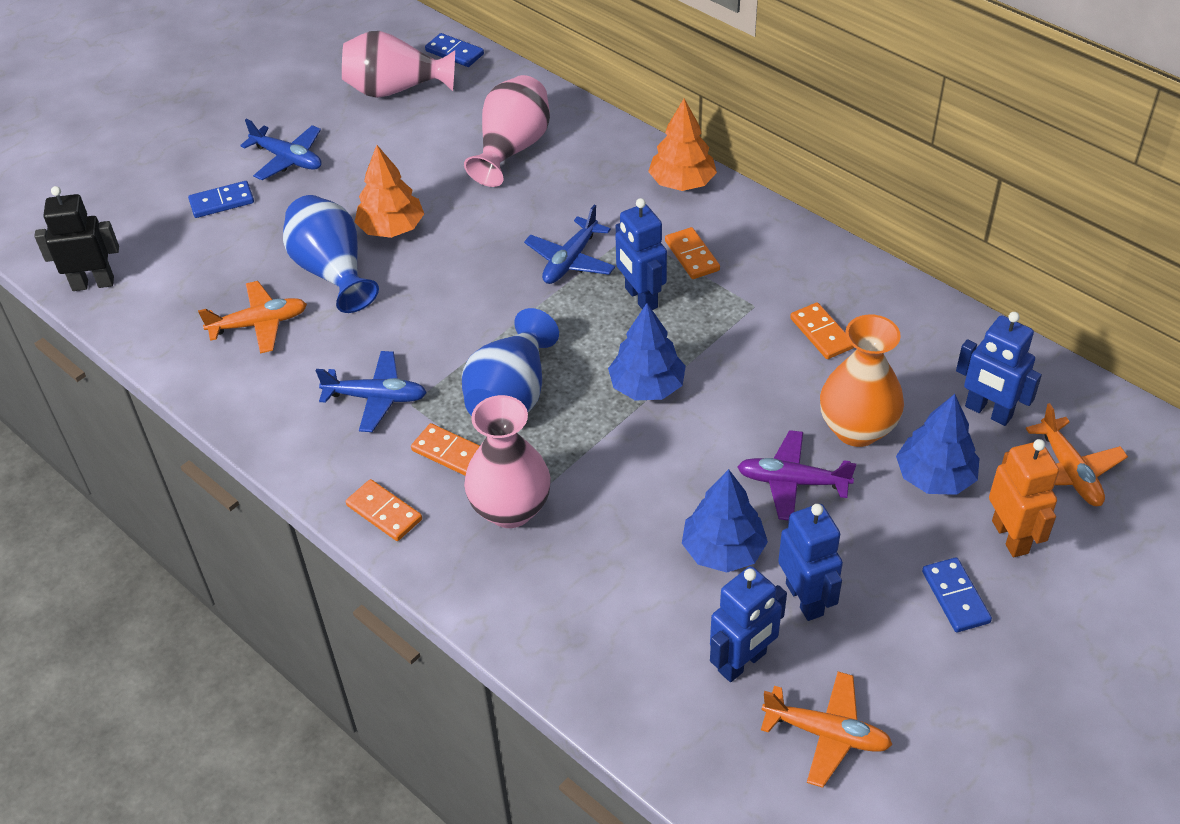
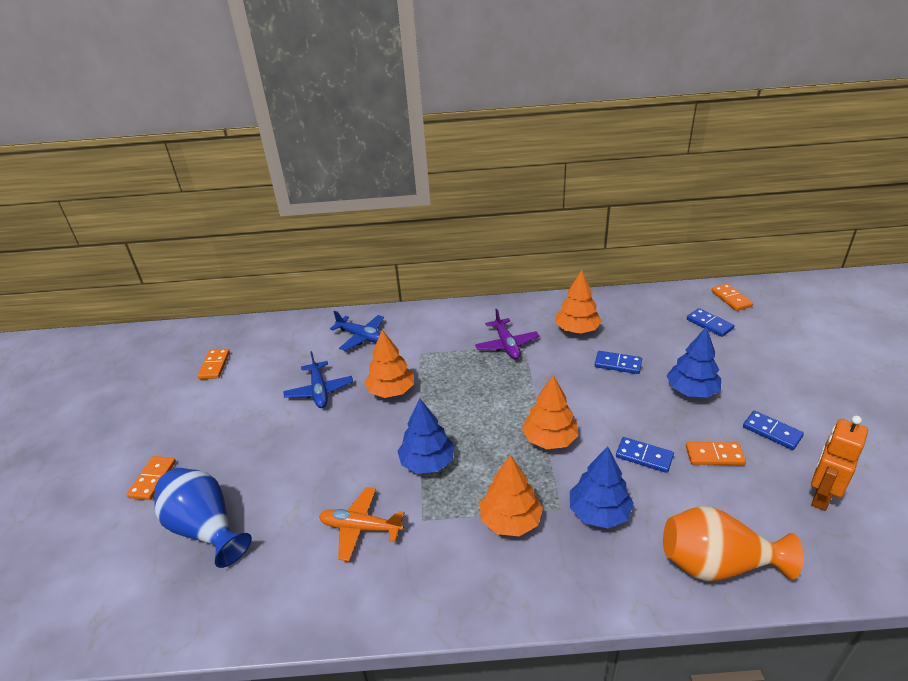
black robot: 1 -> 0
blue domino: 3 -> 4
blue plane: 3 -> 2
blue robot: 4 -> 0
blue vase: 2 -> 1
orange plane: 3 -> 1
orange tree: 2 -> 4
pink vase: 3 -> 0

